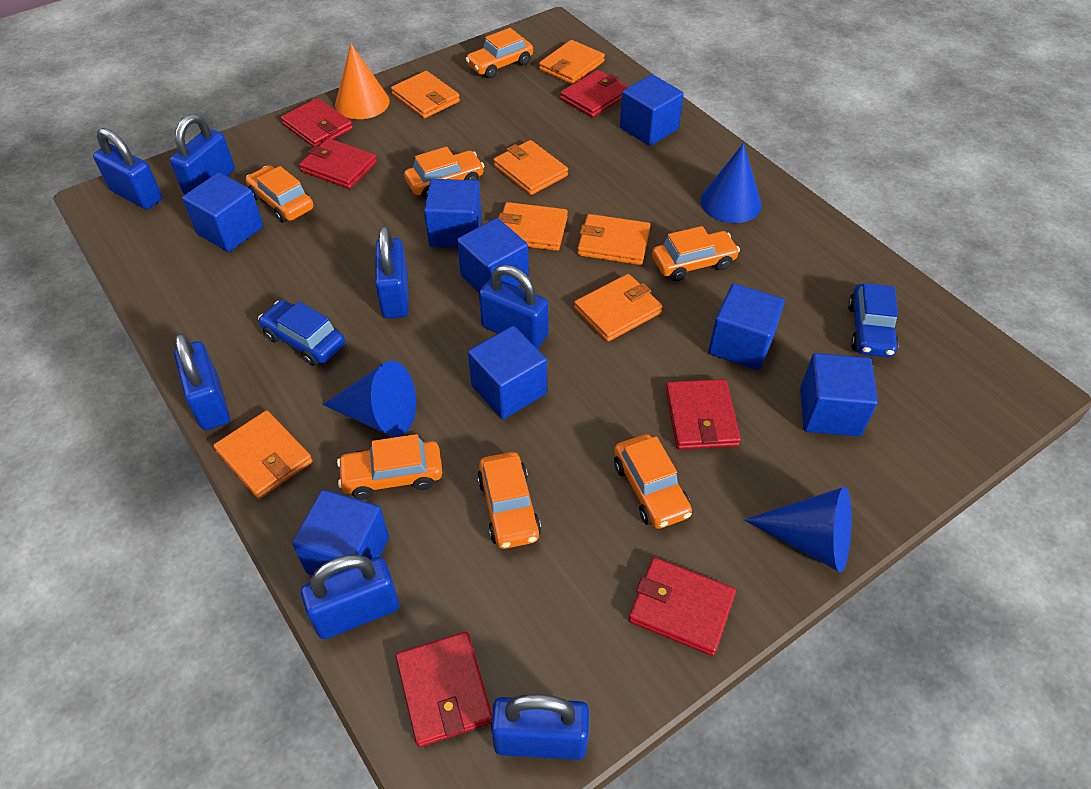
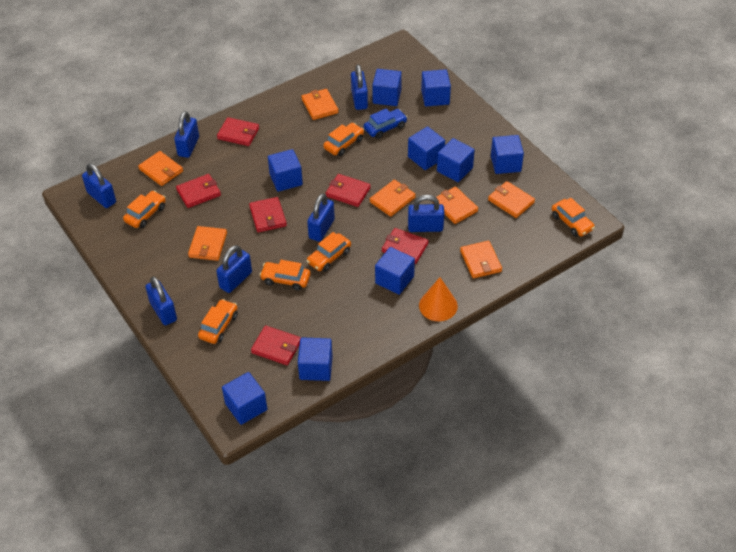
blue car: 2 -> 1
blue cone: 3 -> 0
blue cube: 8 -> 9
orange car: 7 -> 6

